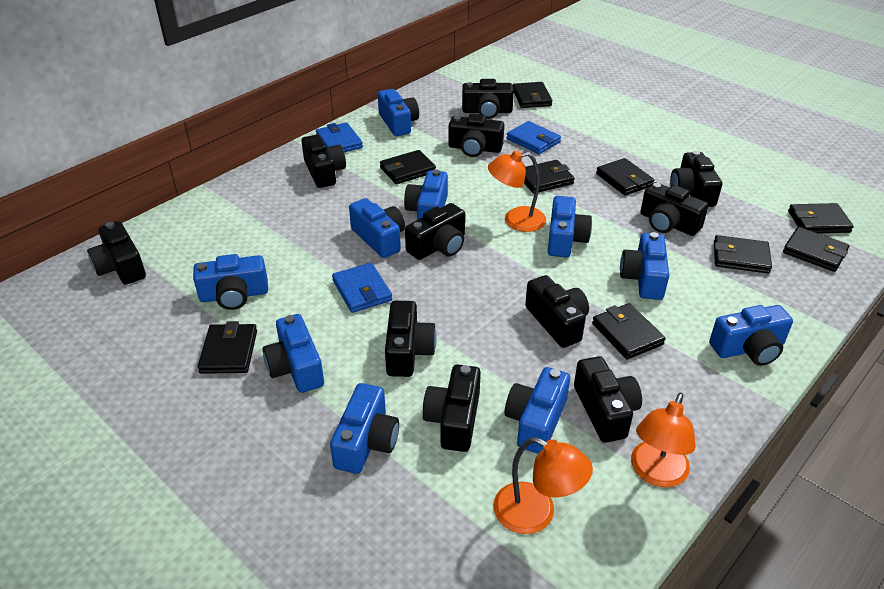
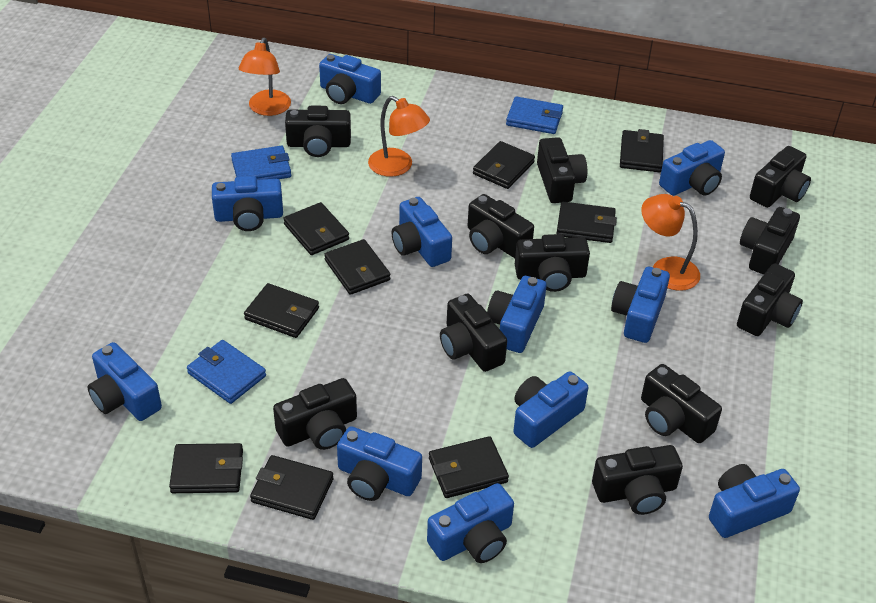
blue camera: 10 -> 11

